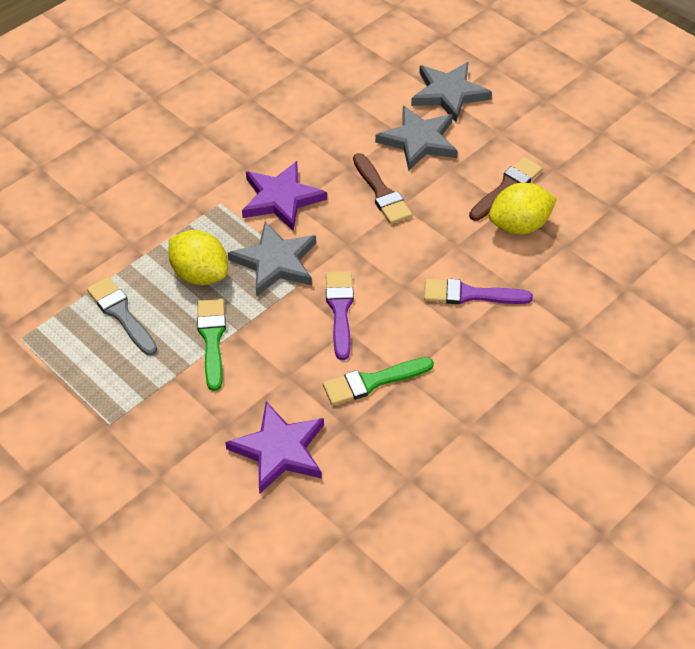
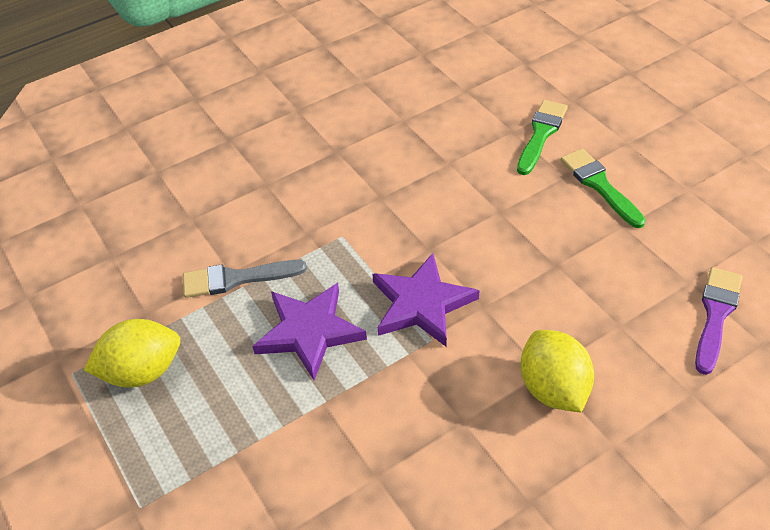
brown brush: 2 -> 0
grey star: 3 -> 0
purple brush: 2 -> 1

